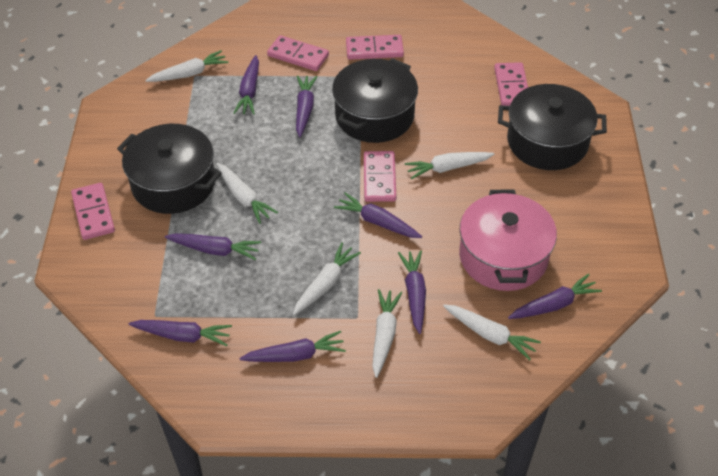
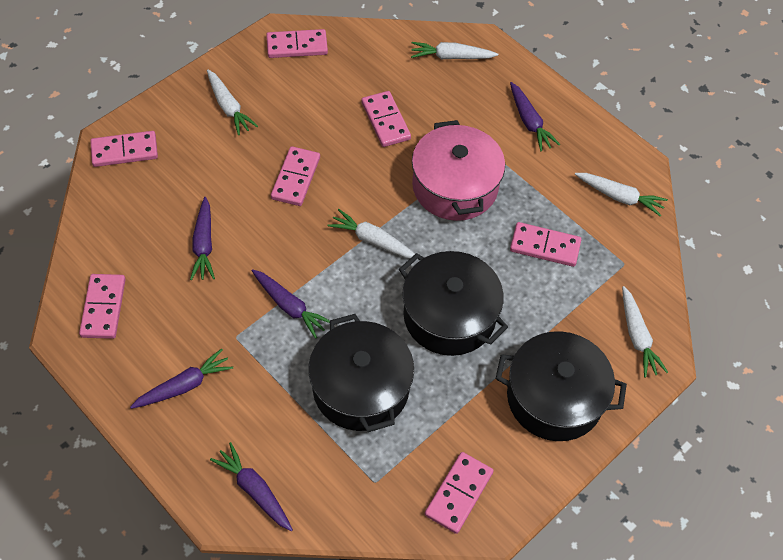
pink domino: 5 -> 7
purple carrot: 8 -> 5
white carrot: 6 -> 5

